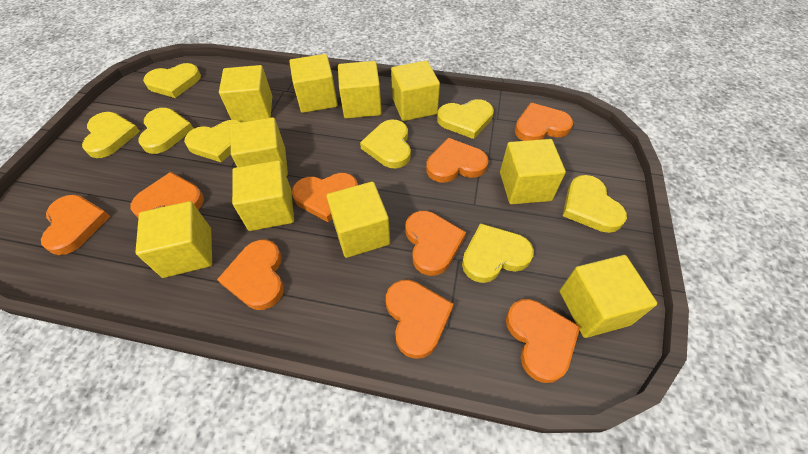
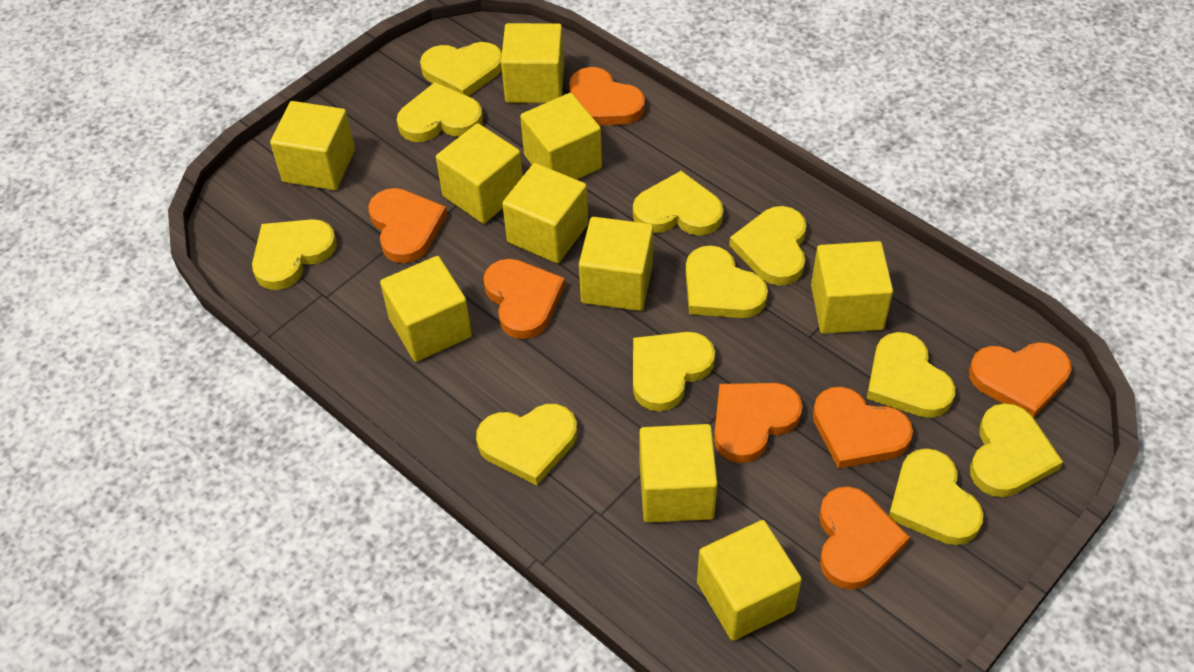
orange heart: 9 -> 7
yellow heart: 8 -> 11

